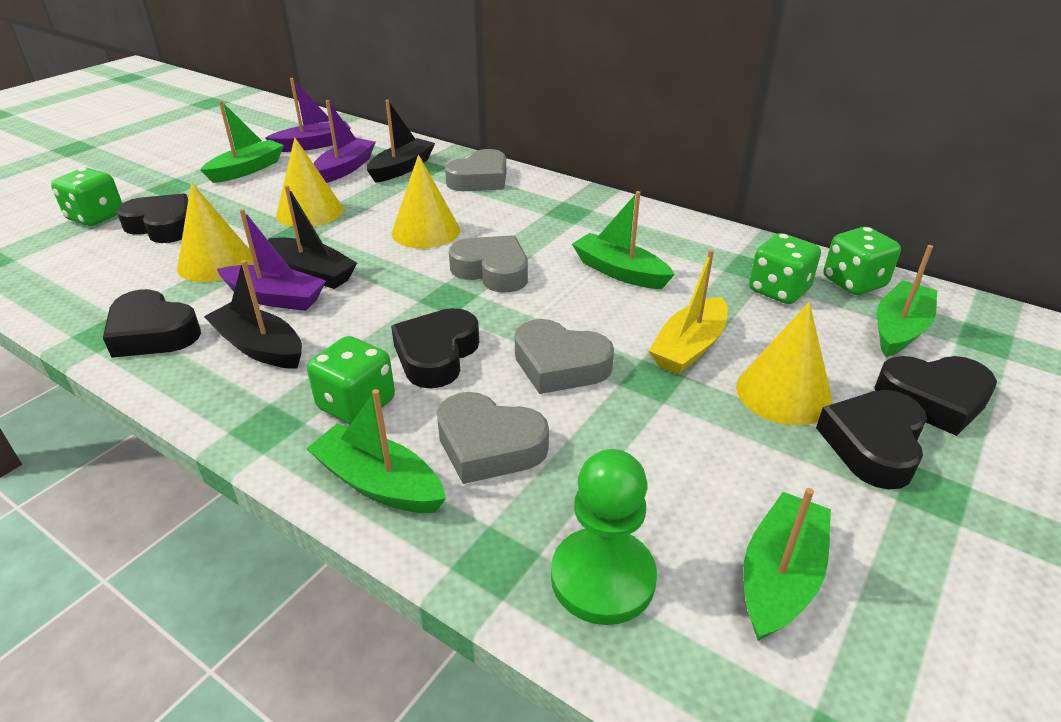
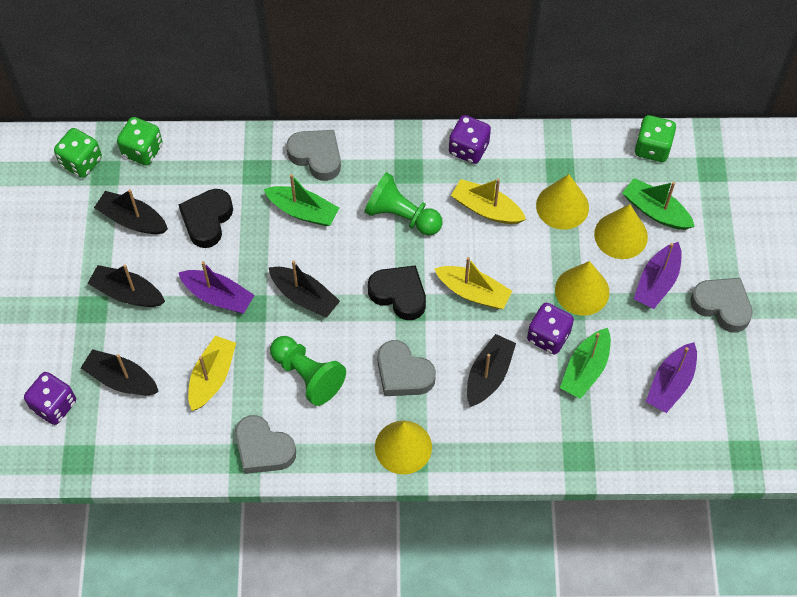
black boat: 3 -> 5
black heart: 5 -> 2
green boat: 5 -> 3
green dice: 4 -> 3
green pawn: 1 -> 2
purple dice: 0 -> 3
yellow boat: 1 -> 3

